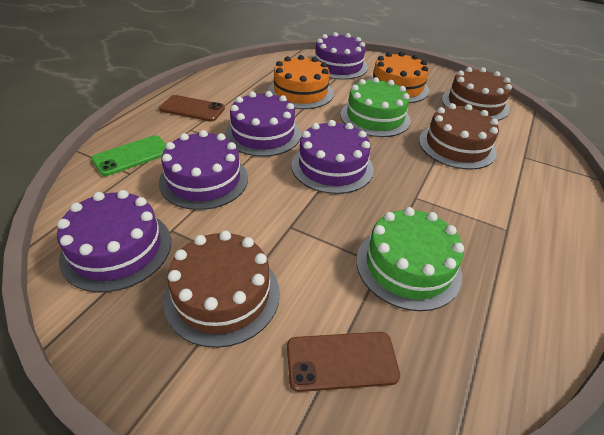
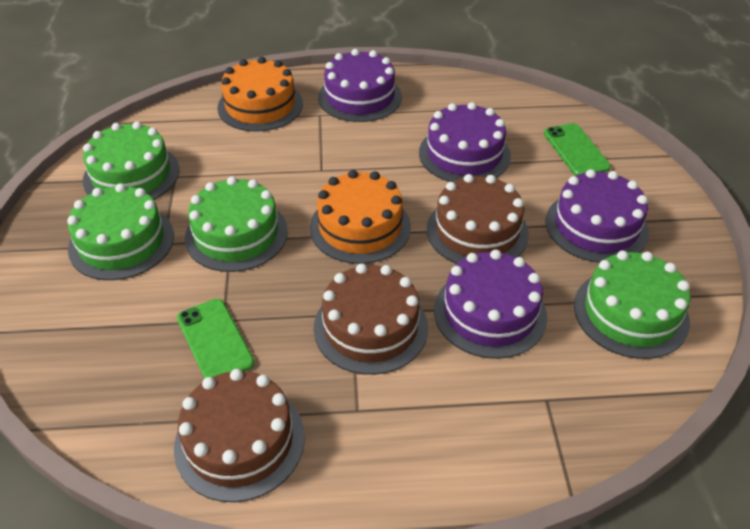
brown phone: 2 -> 0
green cake: 2 -> 4
green phone: 1 -> 2
purple cake: 5 -> 4

